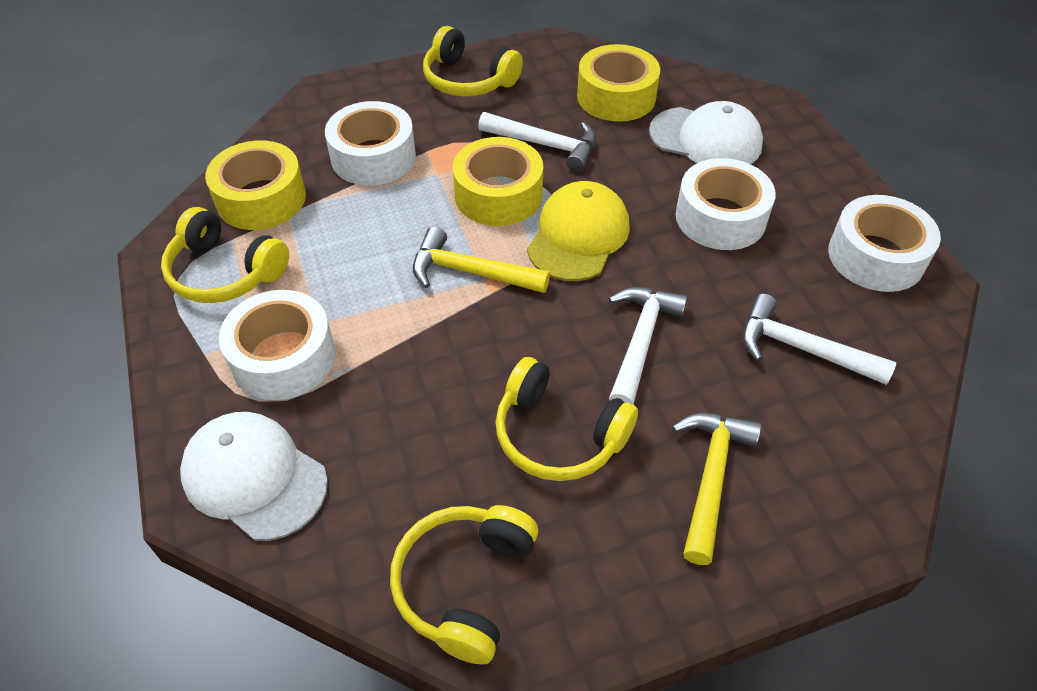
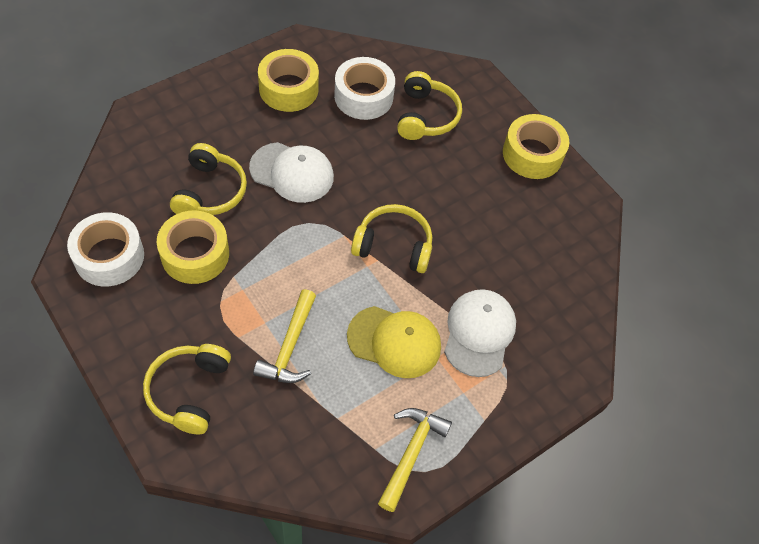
white hammer: 3 -> 0
white tape: 4 -> 2

